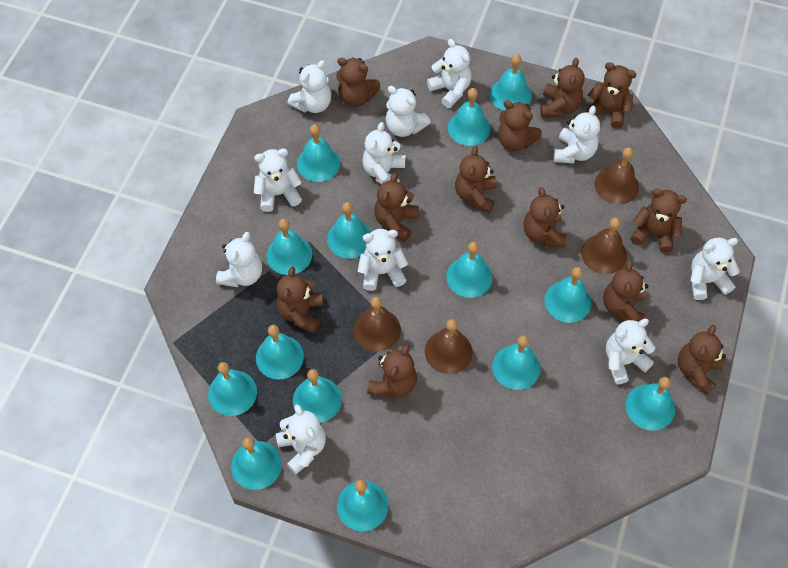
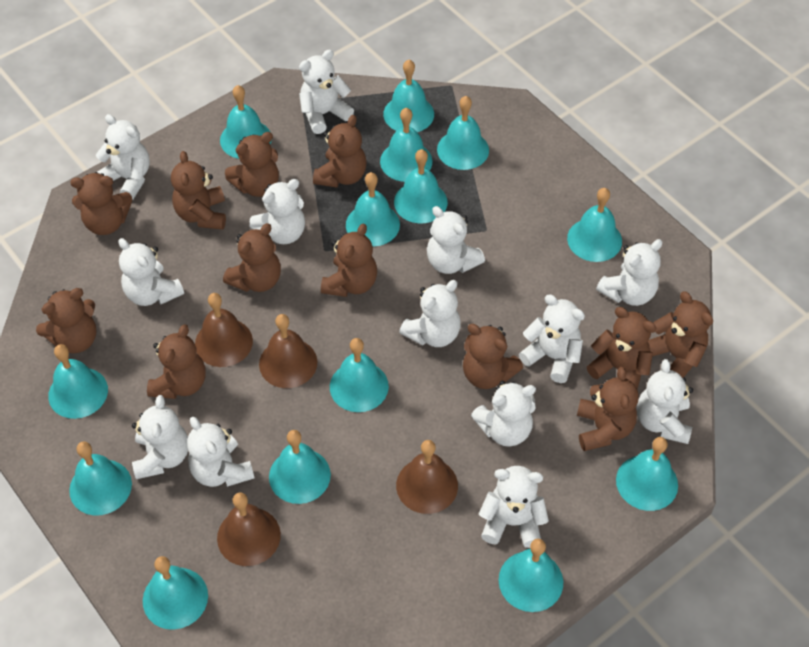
white teddy bear: 11 -> 13

